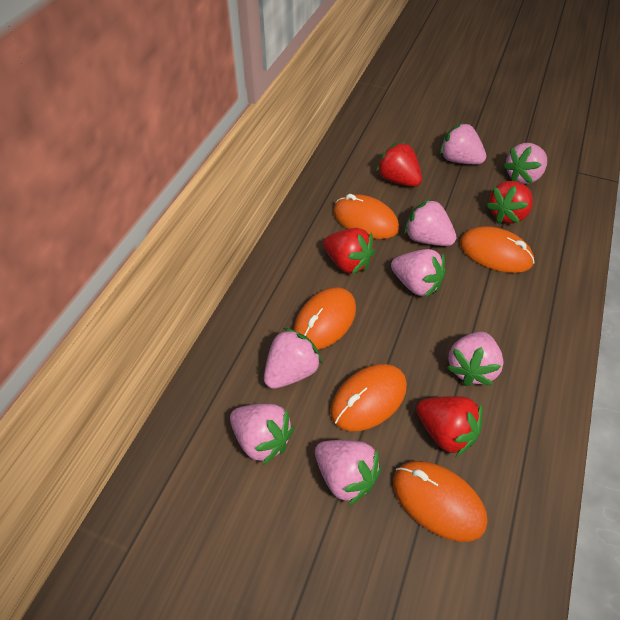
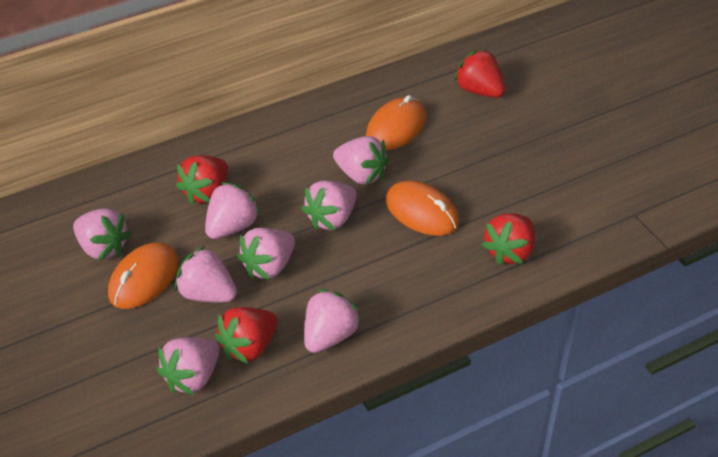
orange mouse: 5 -> 3

